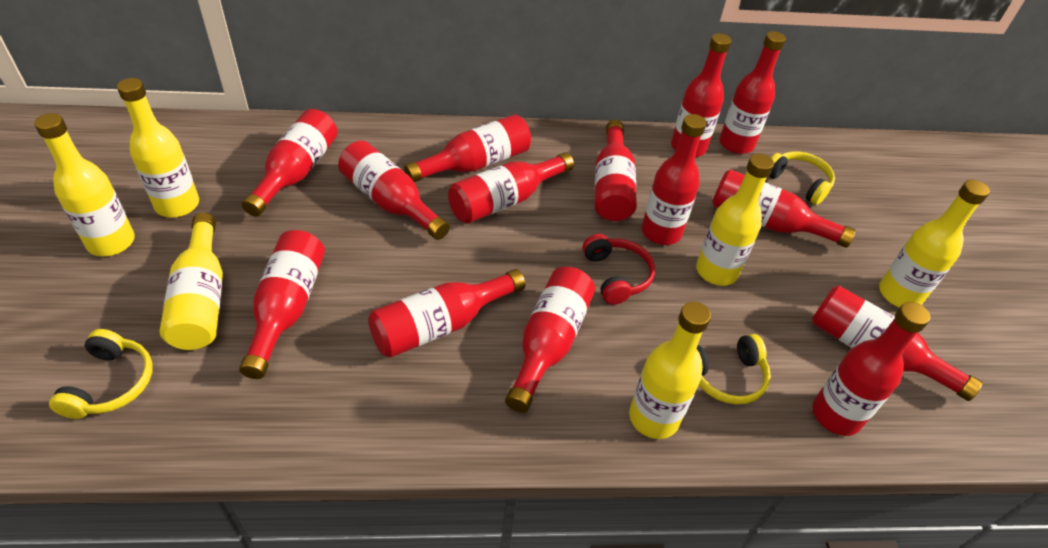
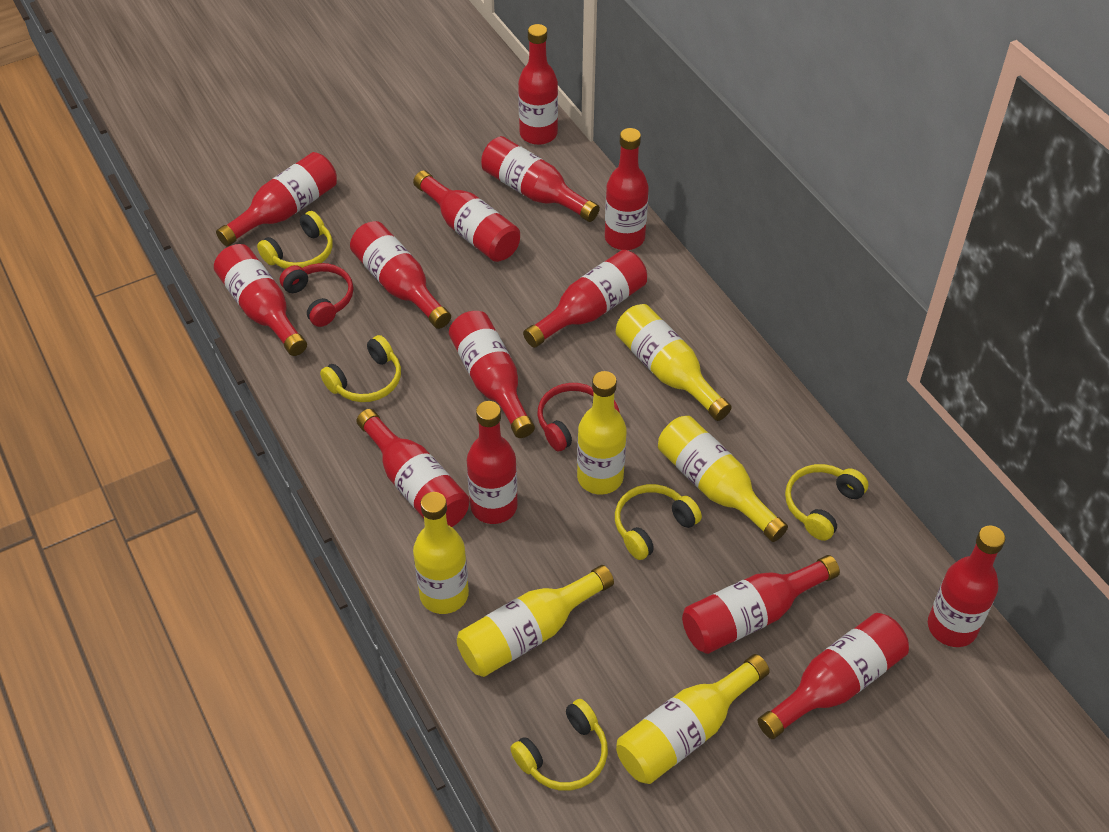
red headphones: 1 -> 2
yellow headphones: 3 -> 5

